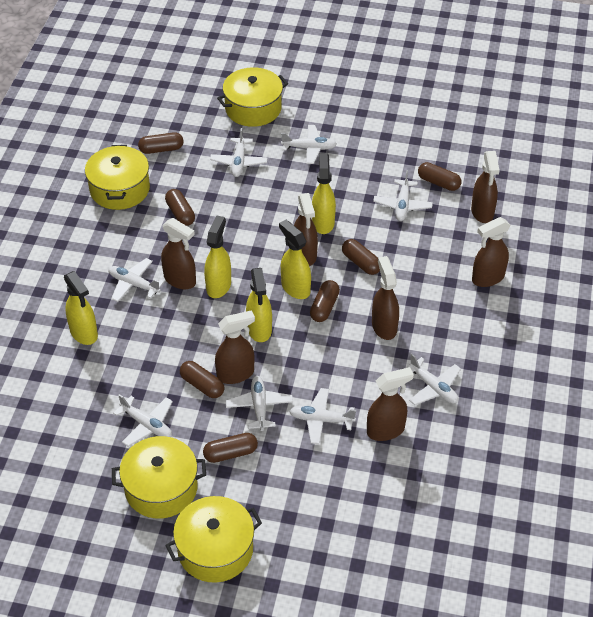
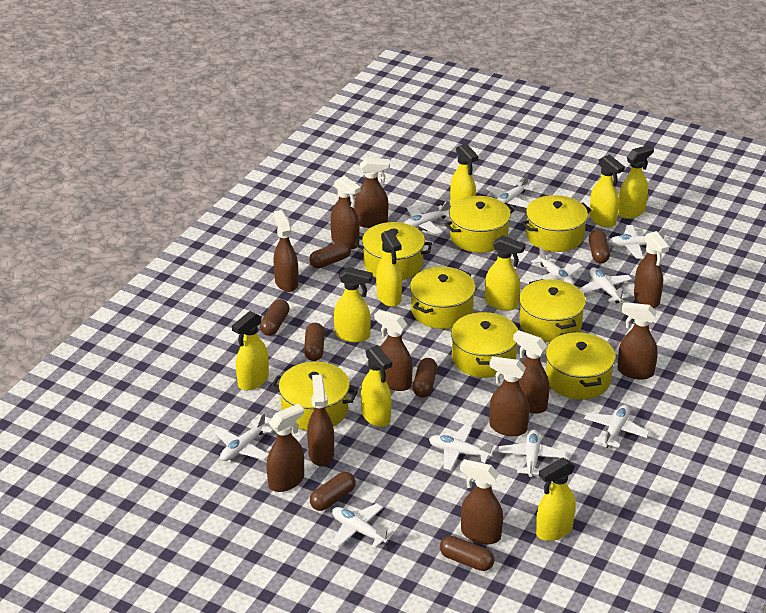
brown spray bottle: 7 -> 11
white plane: 8 -> 10
yellow pot: 4 -> 8
yellow spray bottle: 5 -> 9

